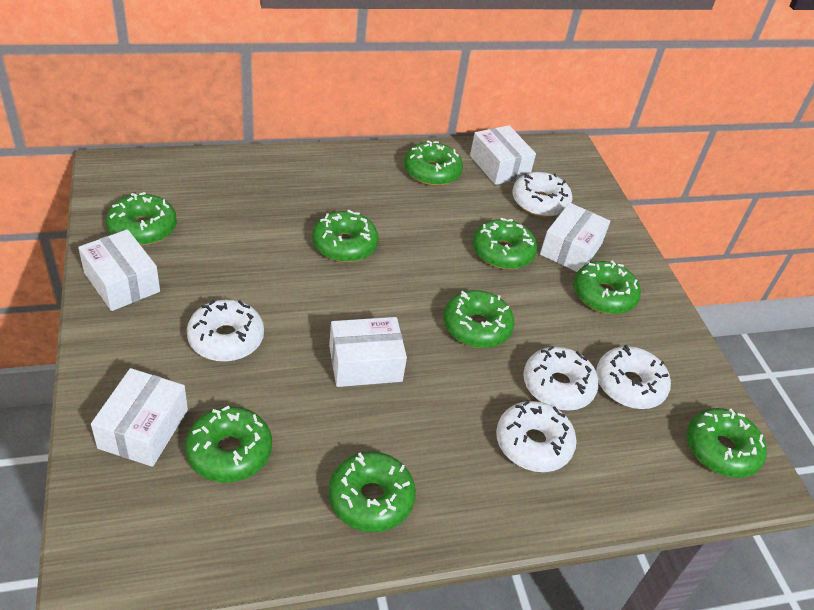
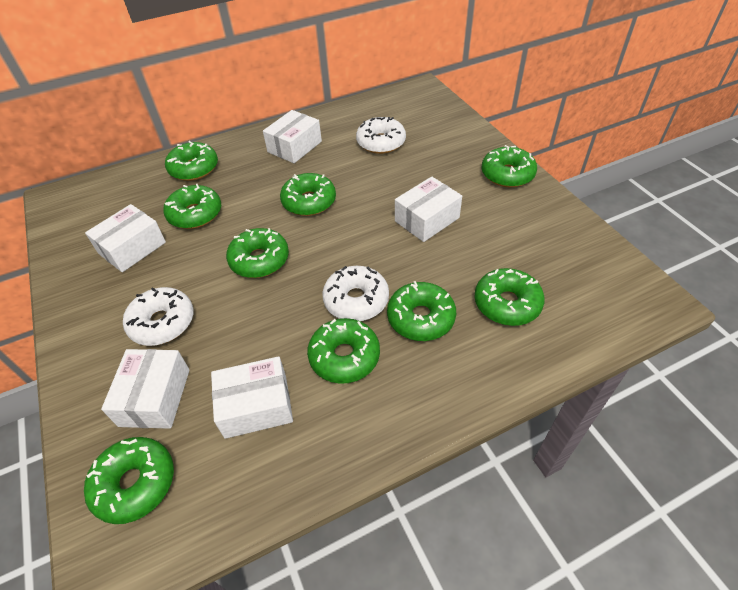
white donut: 5 -> 3

